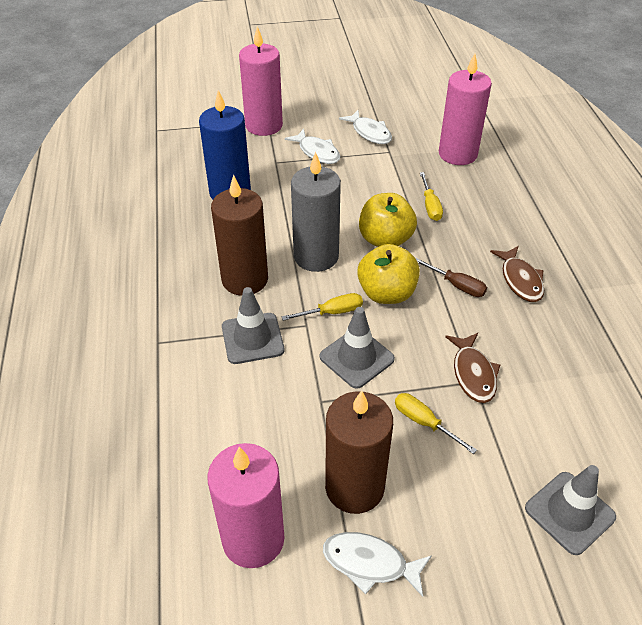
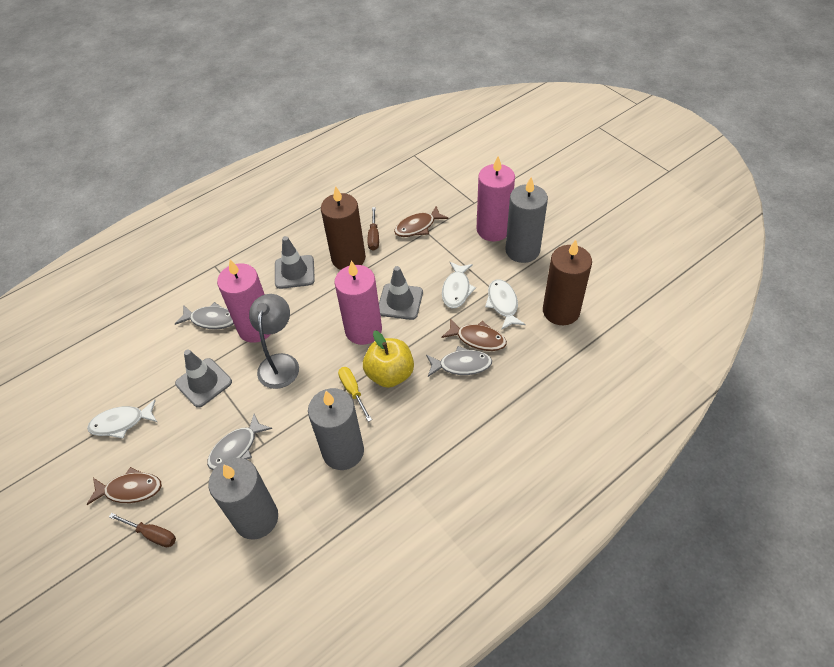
blue candle: 1 -> 0
brown fish: 2 -> 3
brown screwdriver: 1 -> 2
grey candle: 1 -> 3
grey fish: 0 -> 3
grey lamp: 0 -> 1
yellow apple: 2 -> 1
yellow screwdriver: 3 -> 1

